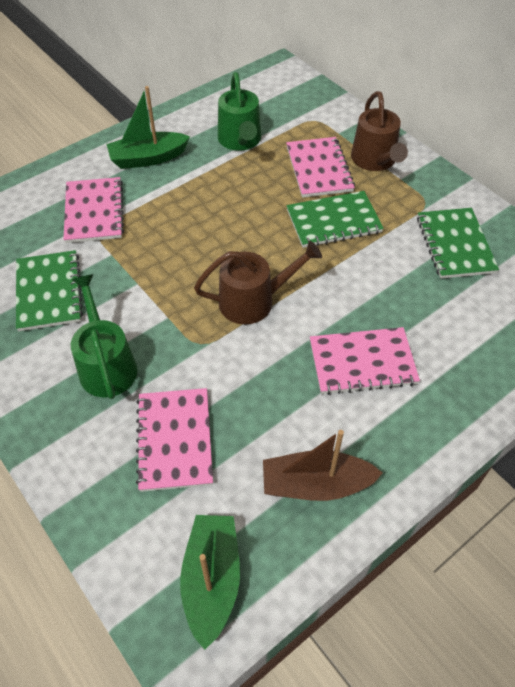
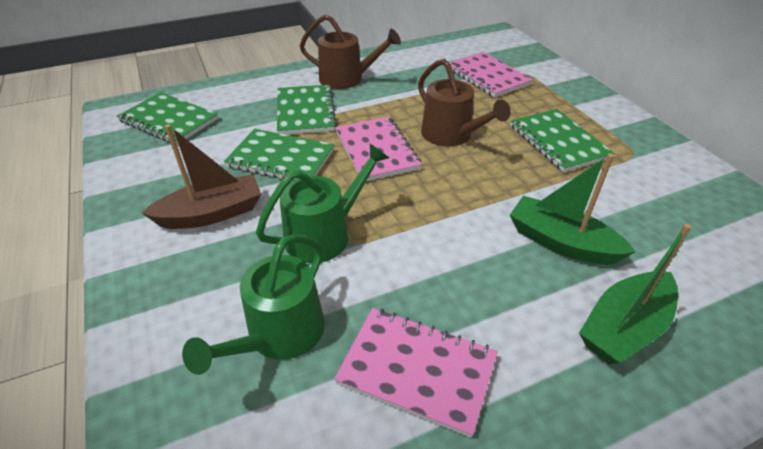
green notebook: 3 -> 4
pink notebook: 4 -> 3

